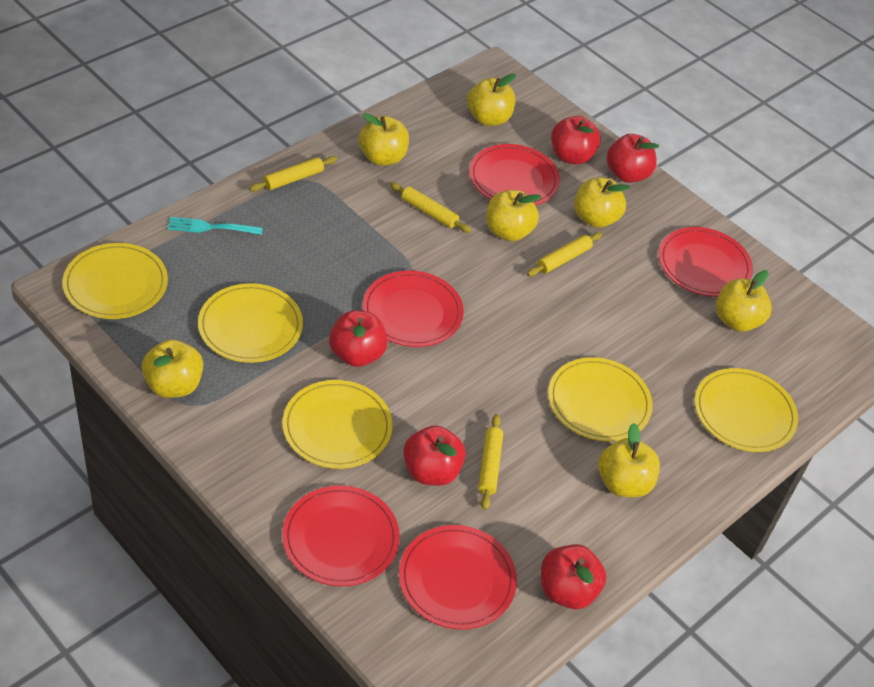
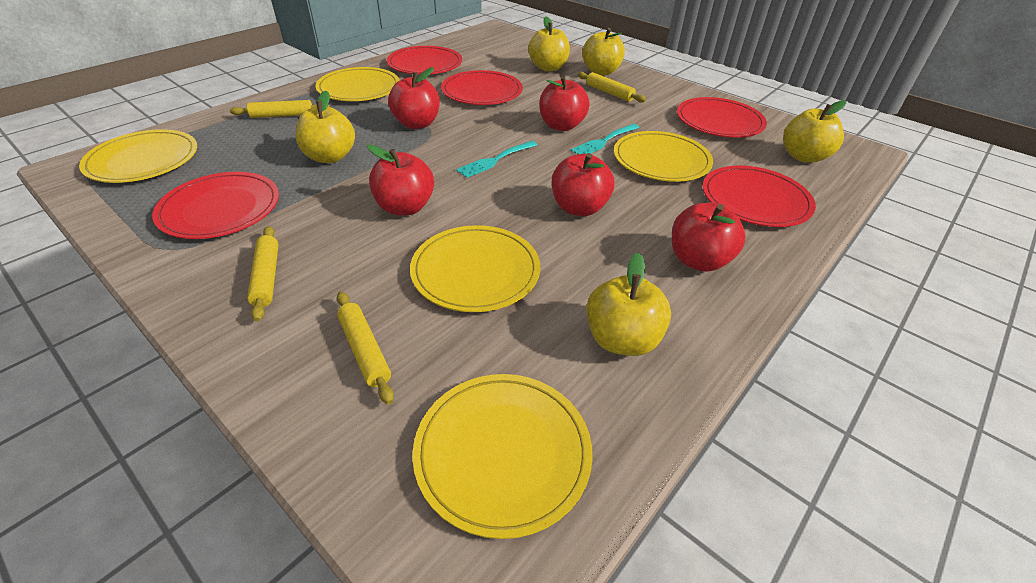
turquoise fork: 1 -> 2
yellow apple: 7 -> 5

